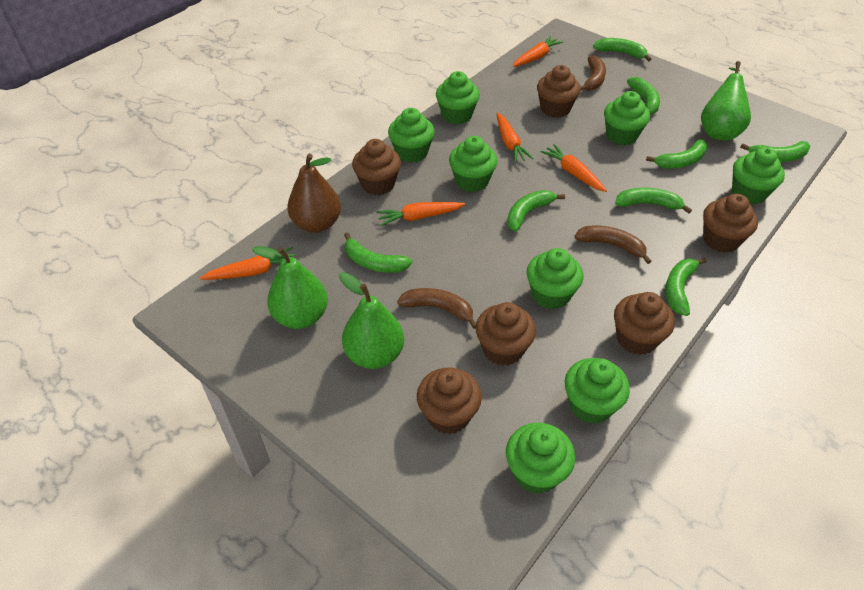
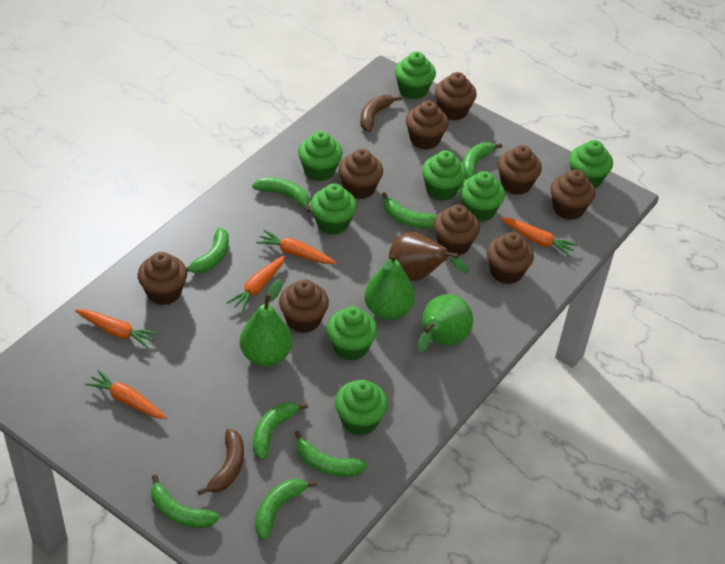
brown banana: 3 -> 2
brown cupcake: 6 -> 9

